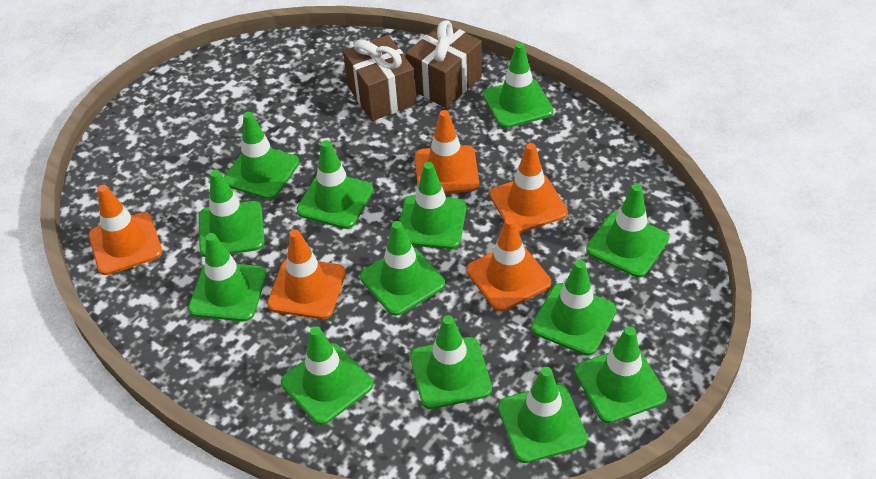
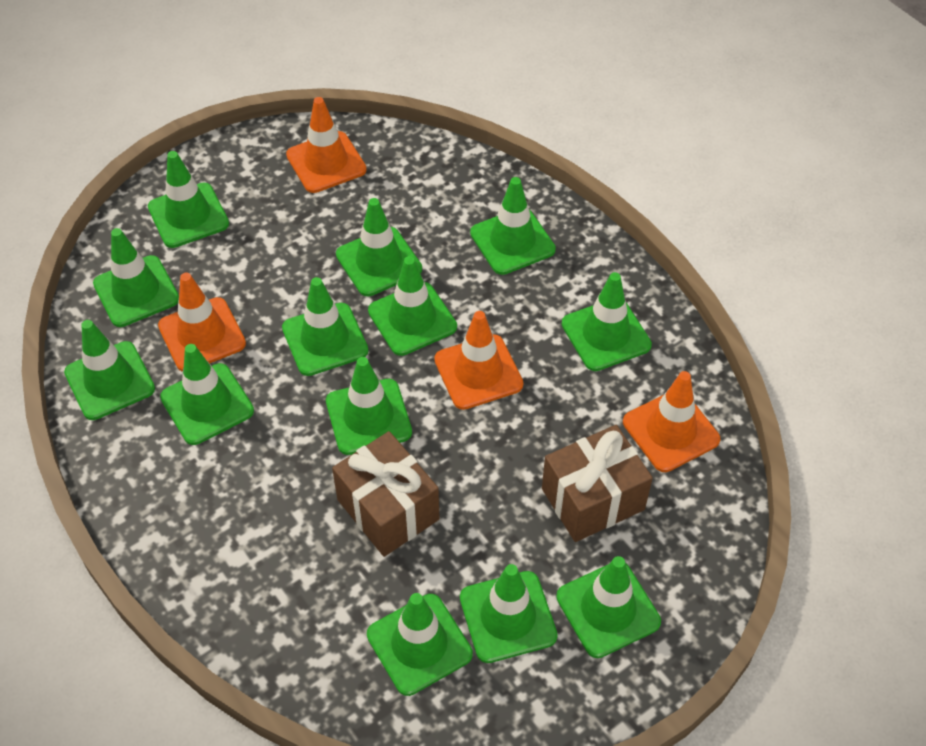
orange traffic cone: 5 -> 4

